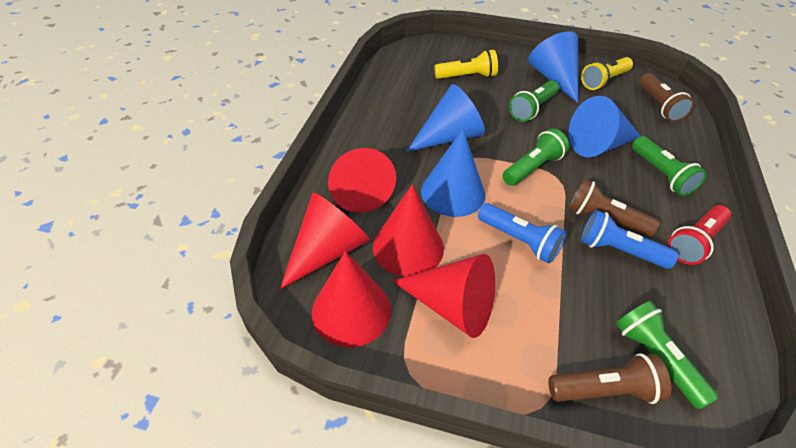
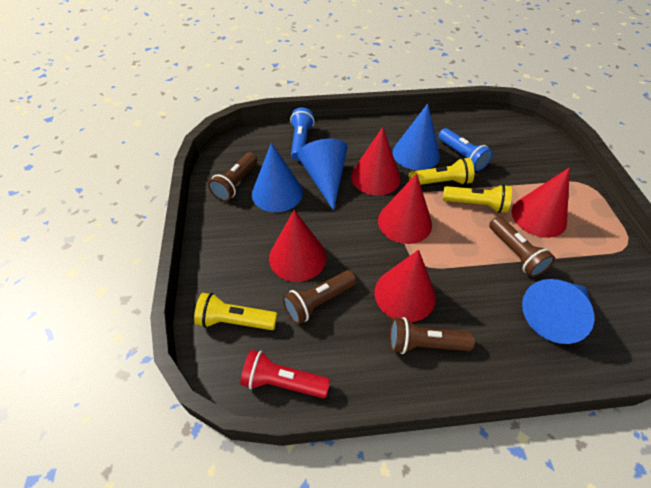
brown flashlight: 3 -> 4
green flashlight: 4 -> 0
yellow flashlight: 2 -> 3

